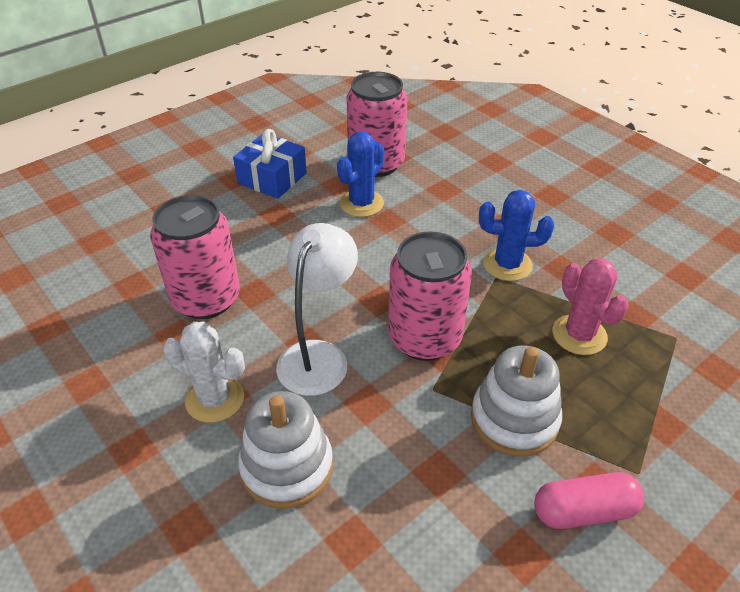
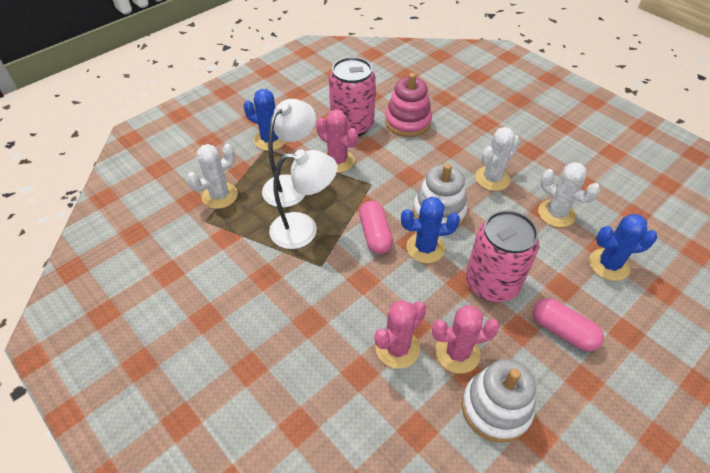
blue cactus: 2 -> 3
blue gift: 1 -> 0
pink cactus: 1 -> 3
pink can: 3 -> 2
pink capsule: 1 -> 2
pink stacking toy: 0 -> 1
white cactus: 1 -> 3
white lamp: 1 -> 2

